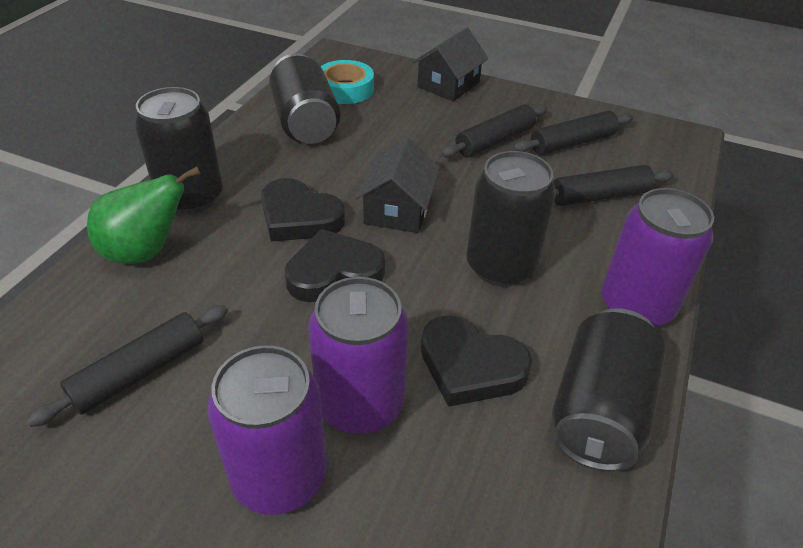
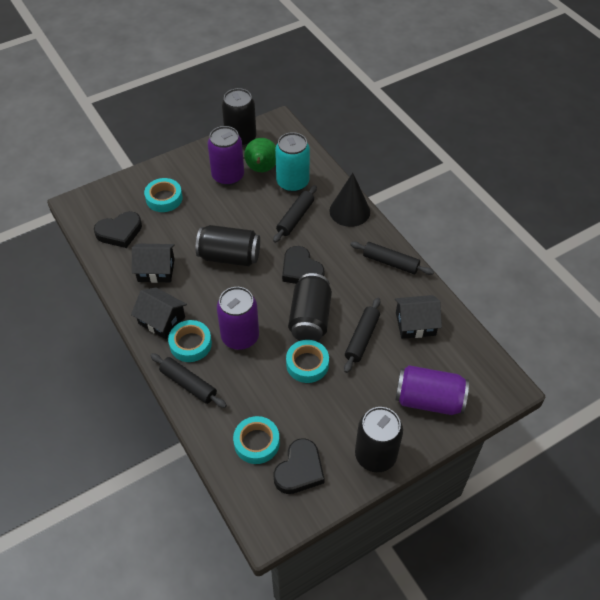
black cone: 0 -> 1
black house: 2 -> 3
turquoise can: 0 -> 1
turquoise tape: 1 -> 4

